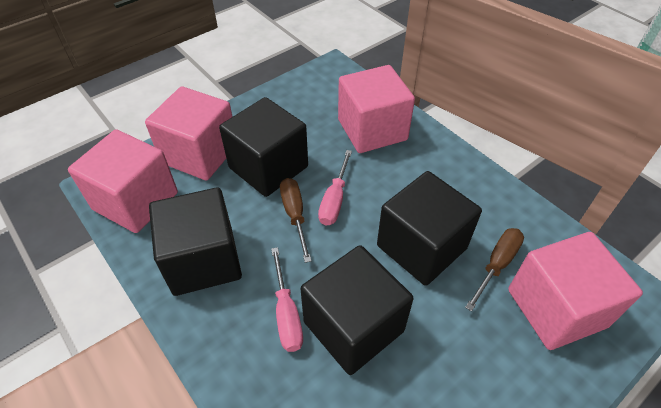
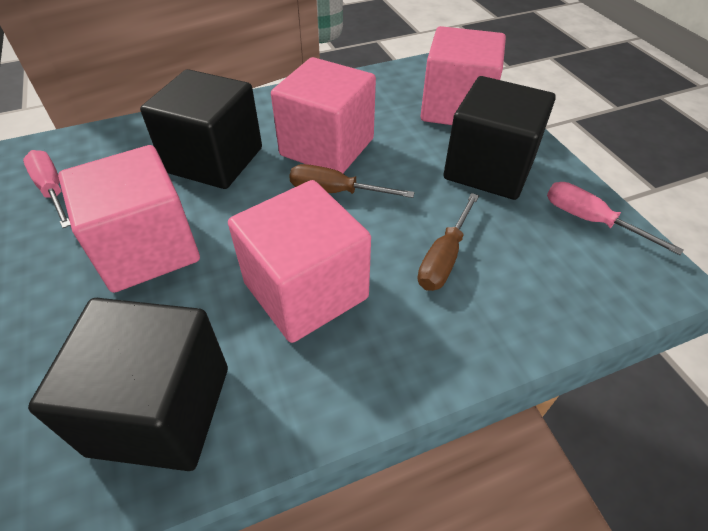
black cube: 4 -> 3

